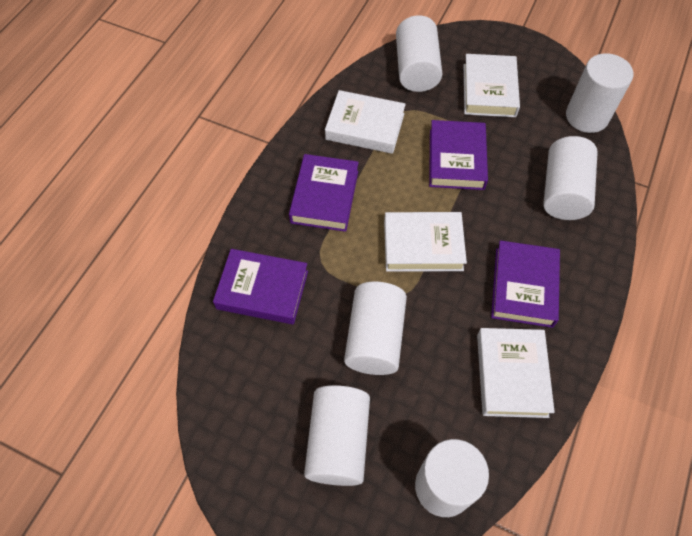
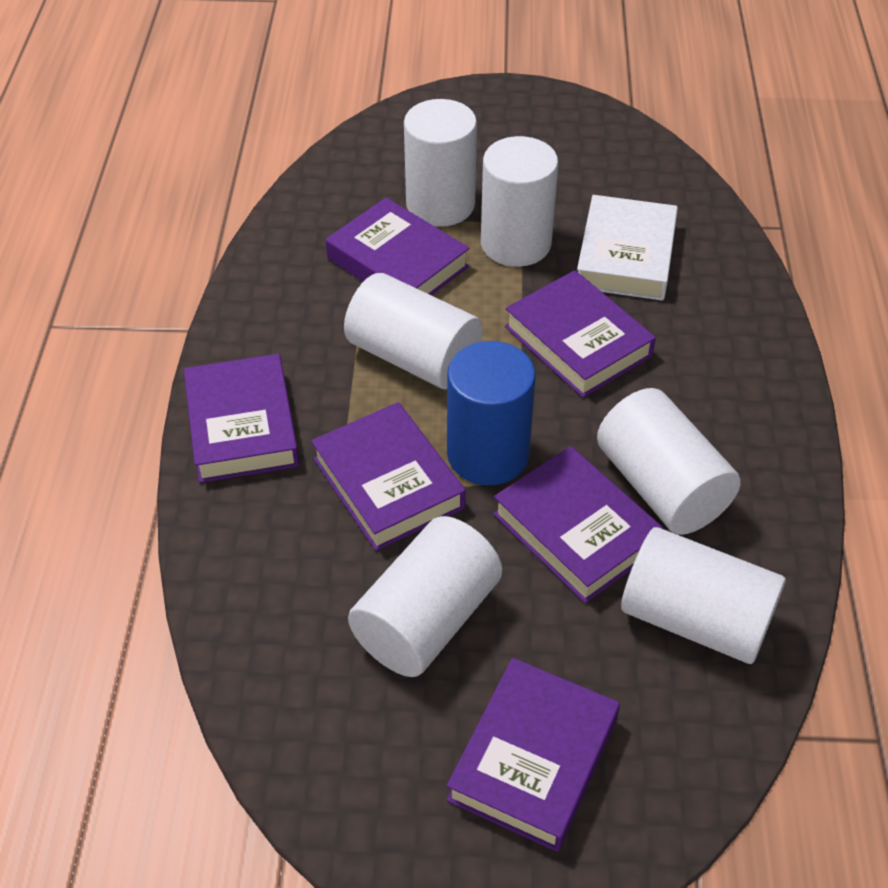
blue cylinder: 0 -> 1
purple book: 4 -> 6
white book: 4 -> 1

